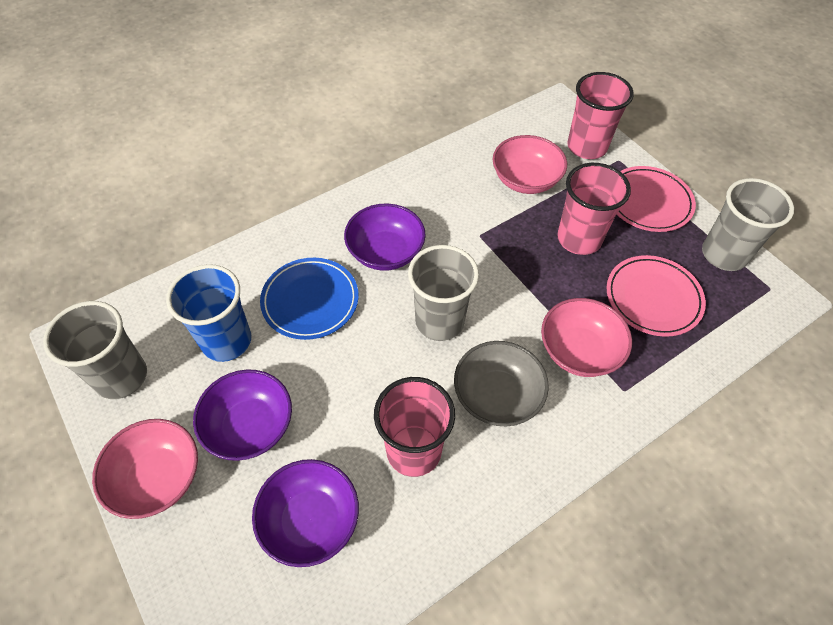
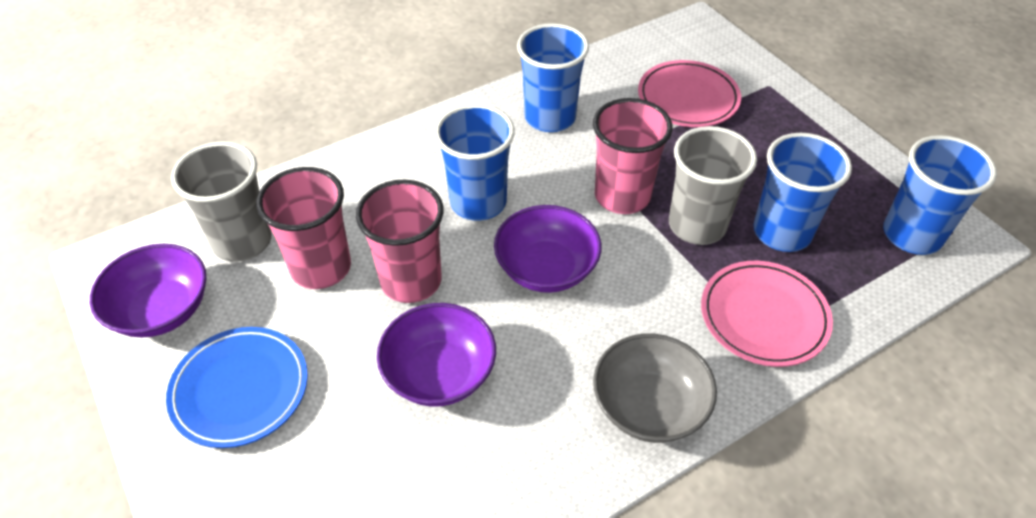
blue cup: 1 -> 4
grey cup: 3 -> 2
pink bowl: 3 -> 0

